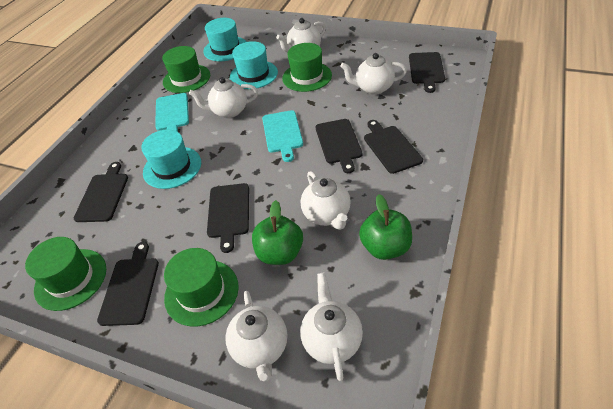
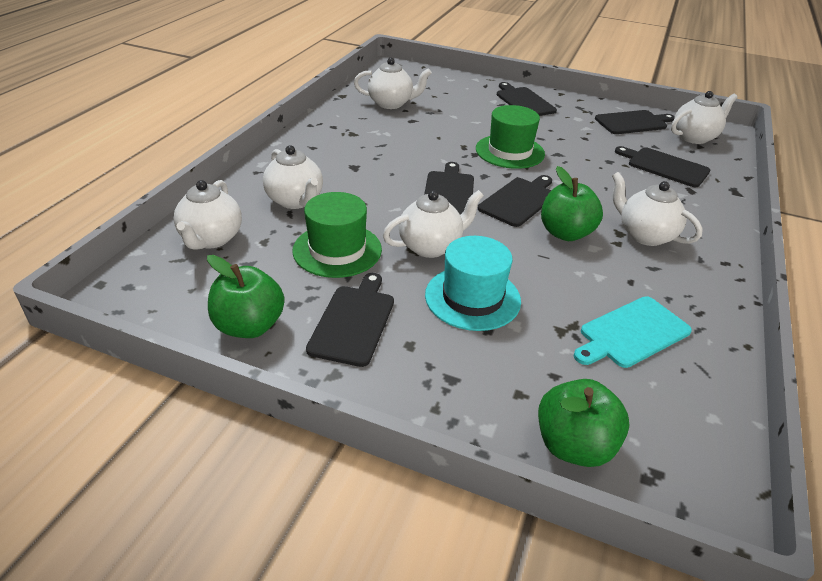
green apple: 2 -> 3
green hat: 4 -> 2
turquoise cutting board: 2 -> 1
turquoise hat: 3 -> 1

